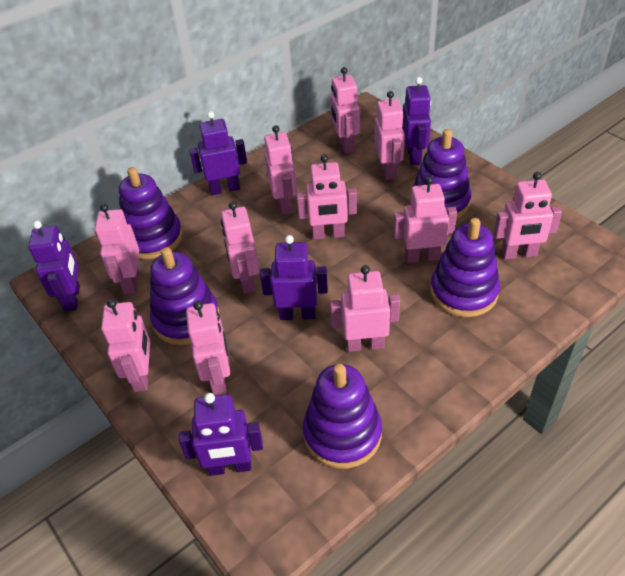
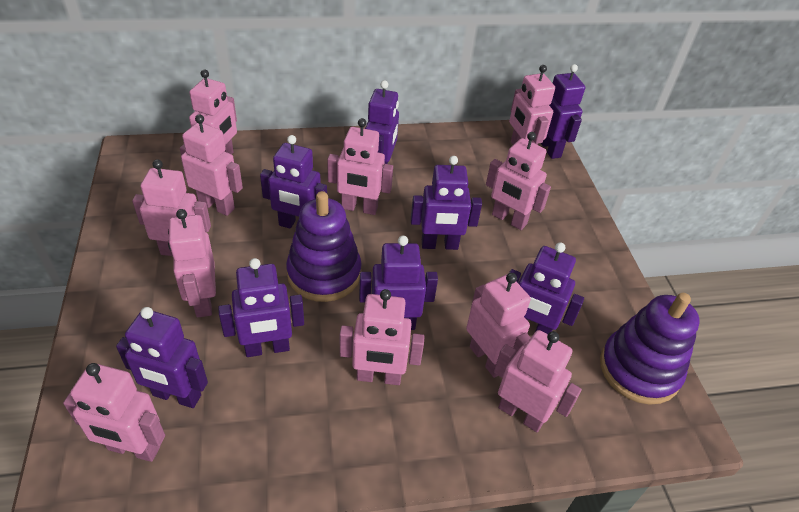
purple robot: 5 -> 8
purple stacking toy: 5 -> 2

